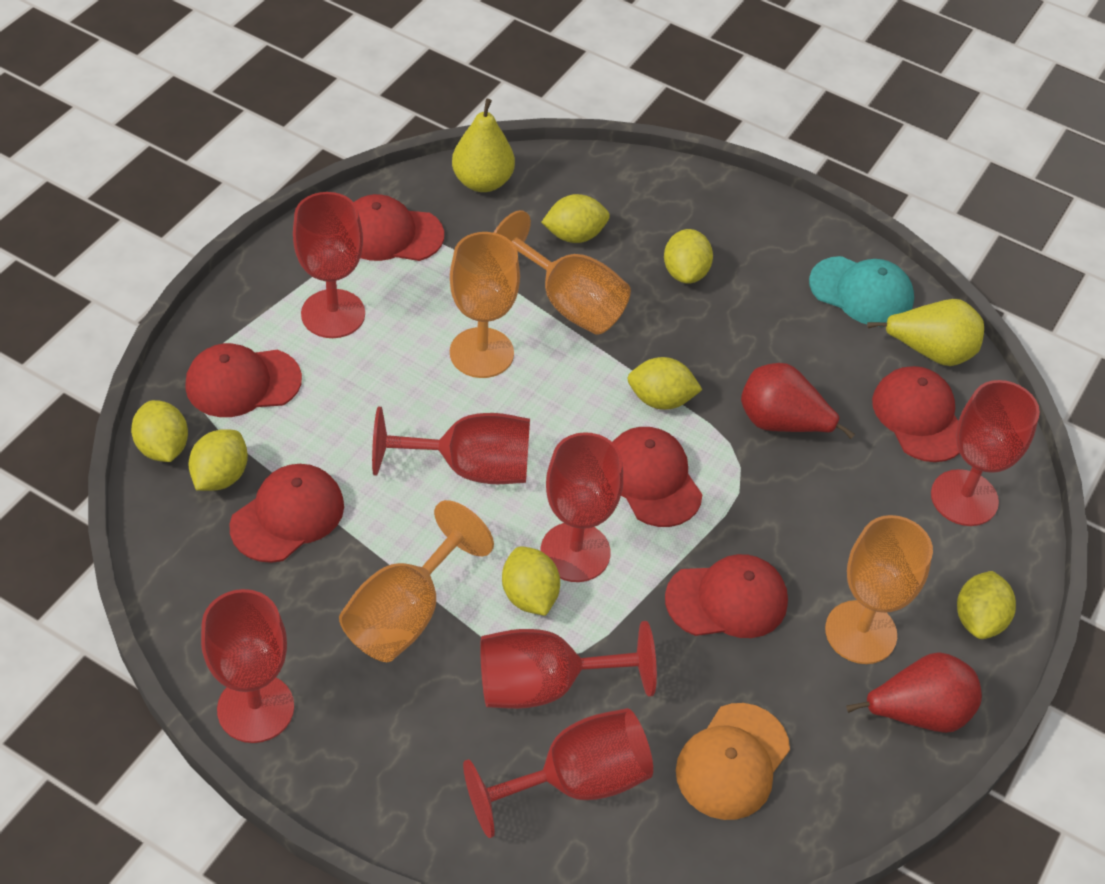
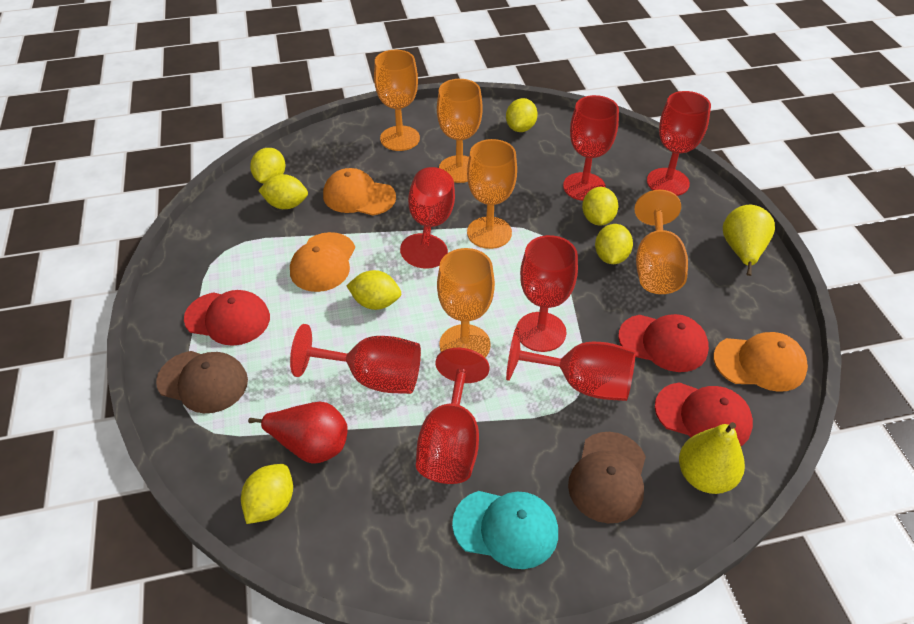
brown cap: 0 -> 2
orange cap: 1 -> 3
orange goblet: 4 -> 5
red cap: 6 -> 3
red pear: 2 -> 1

